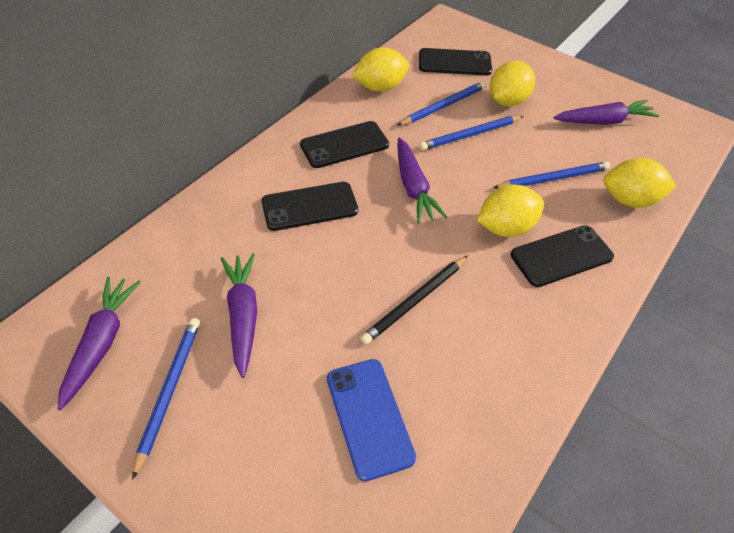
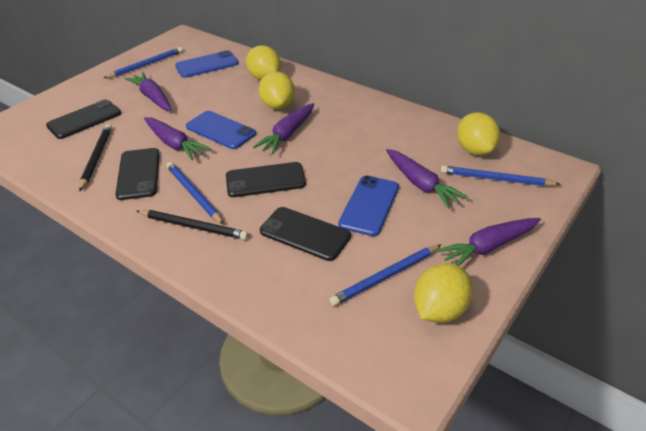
black pencil: 1 -> 2
blue phone: 1 -> 3
purple carrot: 4 -> 5

